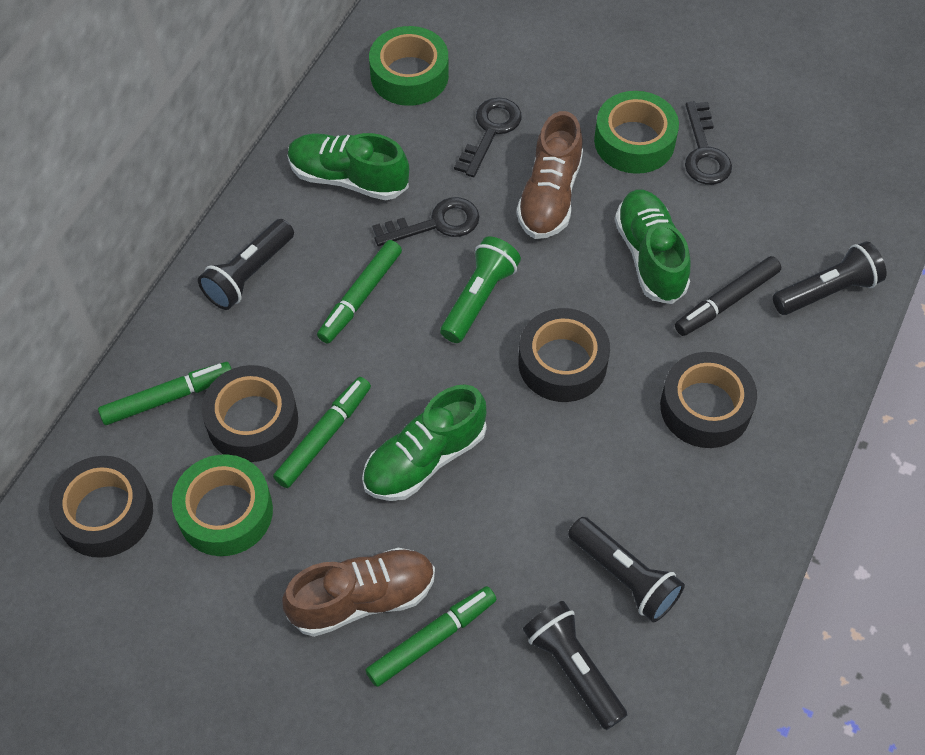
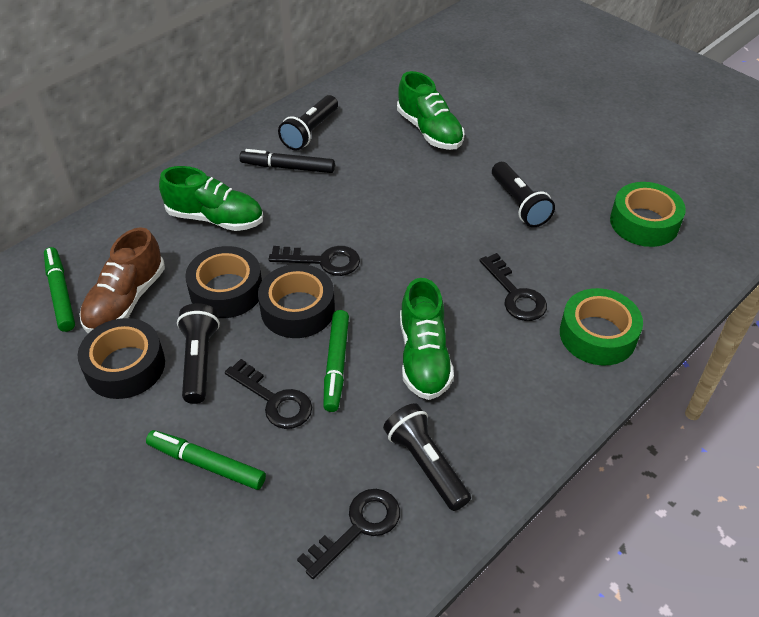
black key: 3 -> 4
black tape: 4 -> 3
brown shoe: 2 -> 1
green flashlight: 1 -> 0
green marker: 4 -> 3
green tape: 3 -> 2

